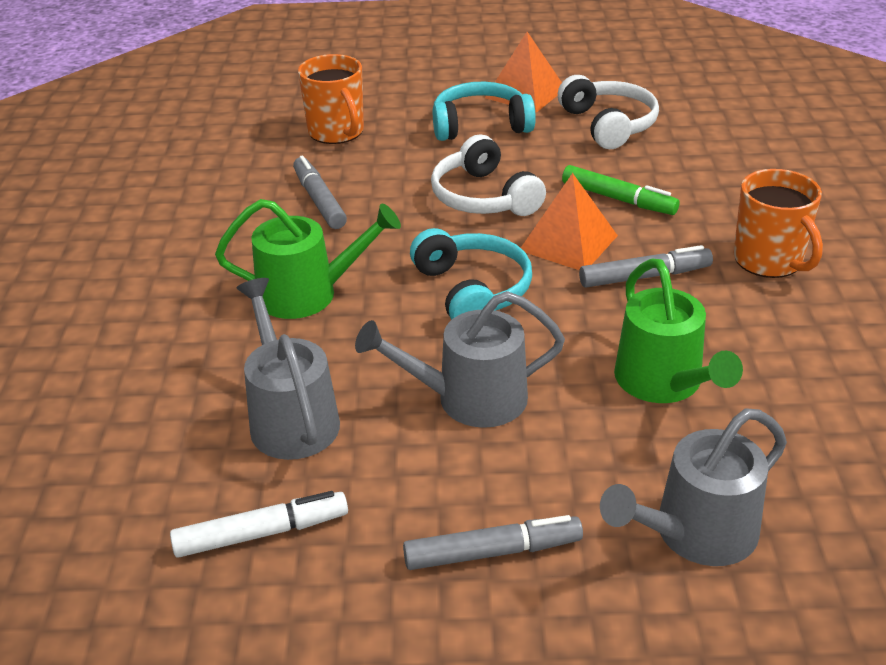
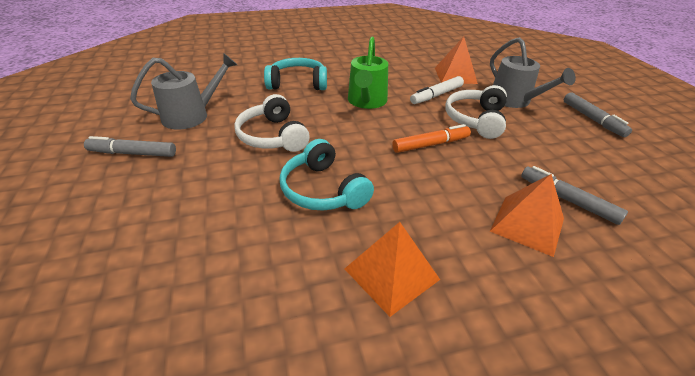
green marker: 1 -> 0
green watering can: 2 -> 1
grey watering can: 3 -> 2
orange marker: 0 -> 1
orange mug: 2 -> 0
orange pyramid: 2 -> 3

